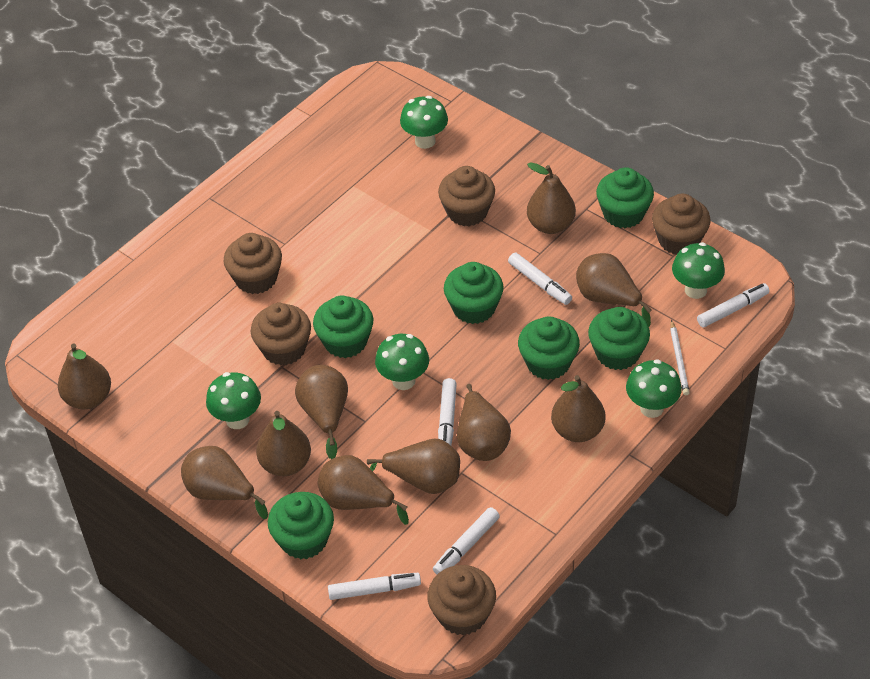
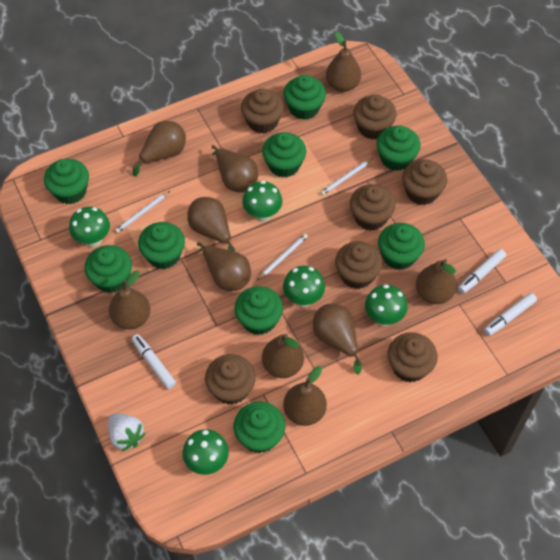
brown cupcake: 5 -> 7
green cupcake: 6 -> 9
white marker: 5 -> 3
white pencil: 1 -> 3
white strawberry: 0 -> 1

